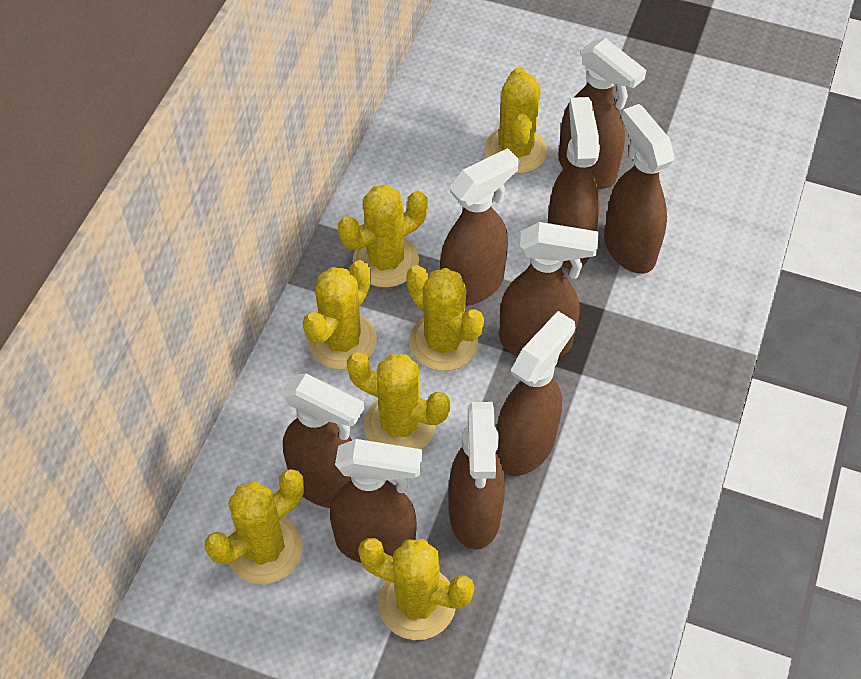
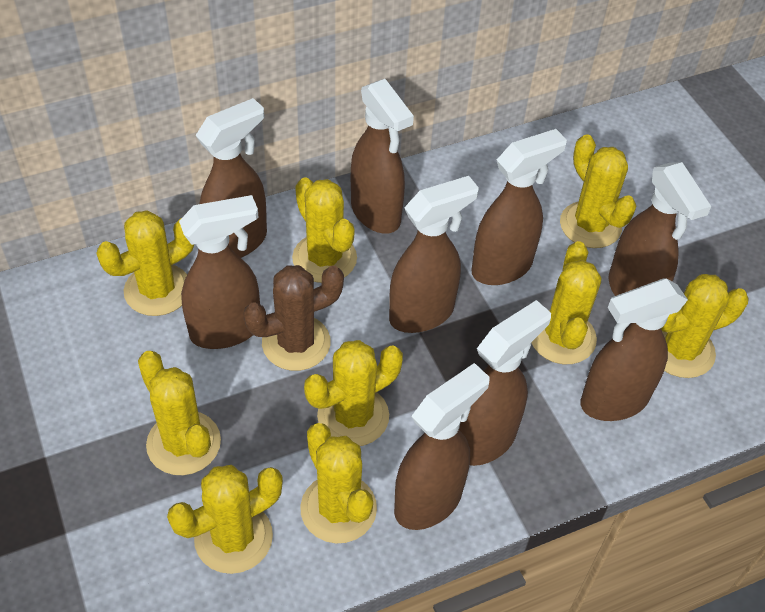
brown cactus: 0 -> 1
yellow cactus: 7 -> 9

